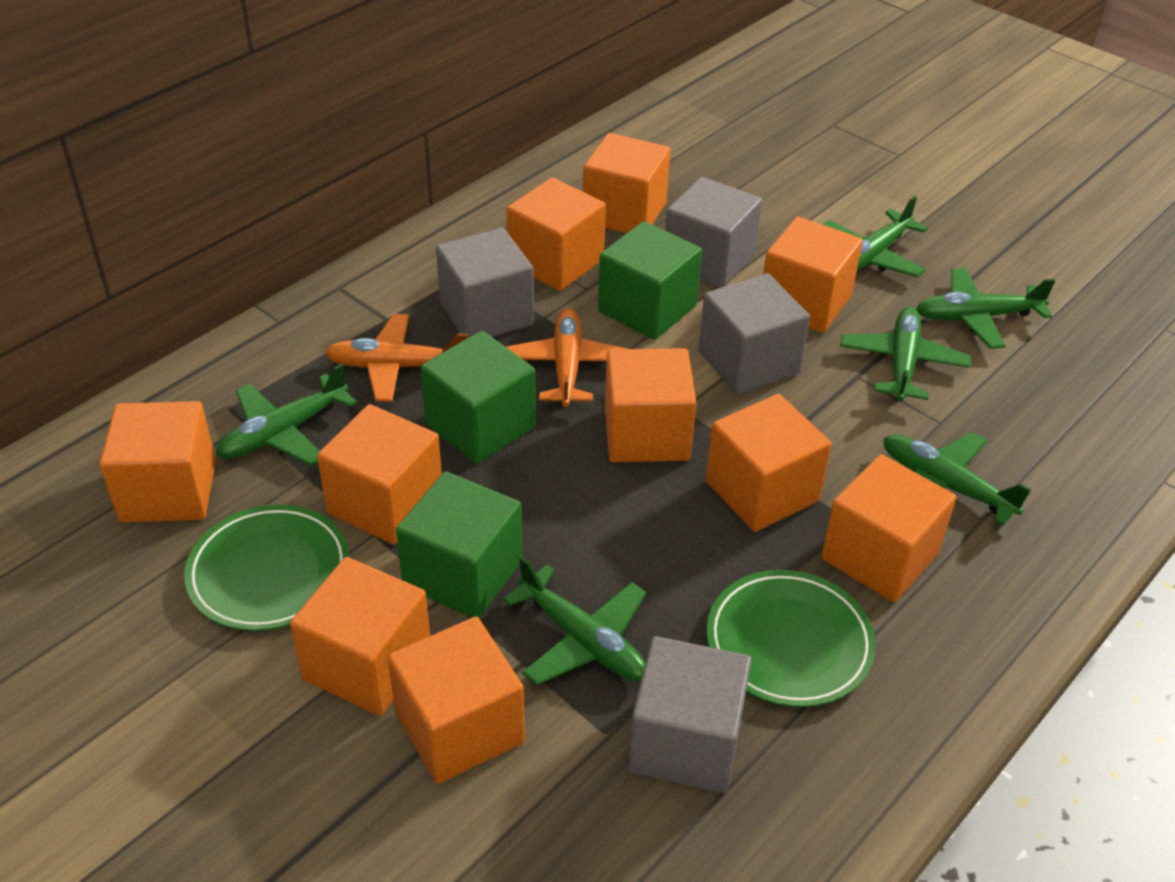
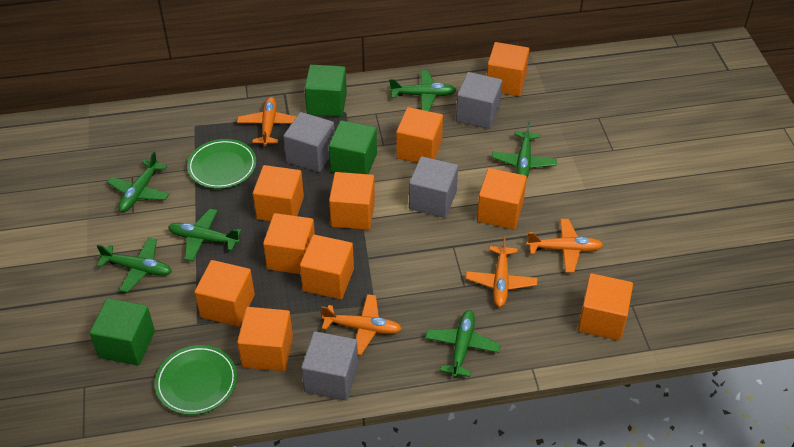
orange plane: 2 -> 4

